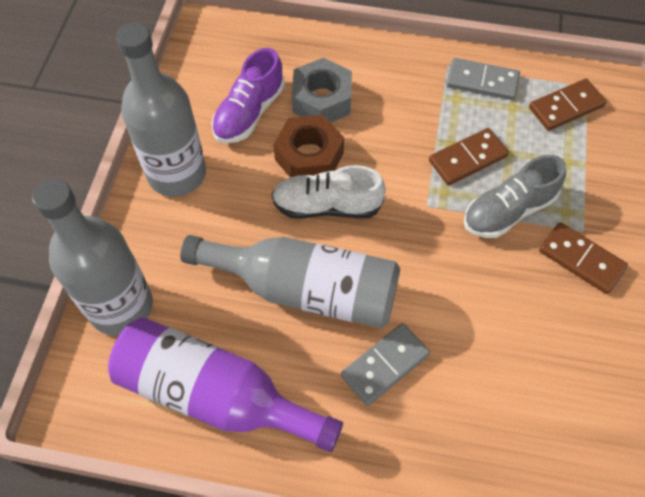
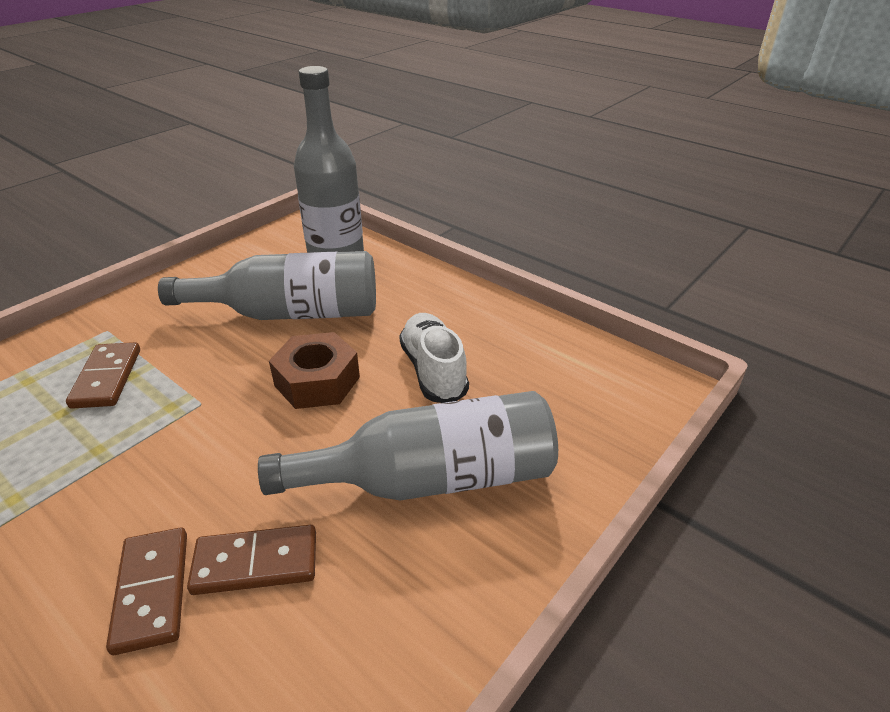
grey domino: 2 -> 0
grey nut: 1 -> 0
grey shoe: 1 -> 0
purple bottle: 1 -> 0
purple shoe: 1 -> 0

